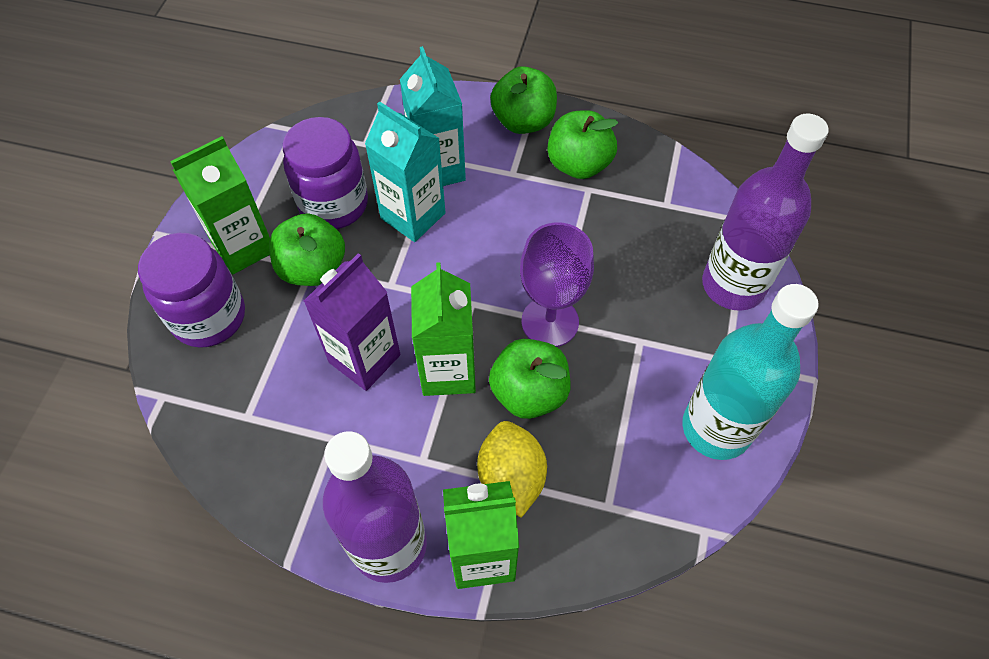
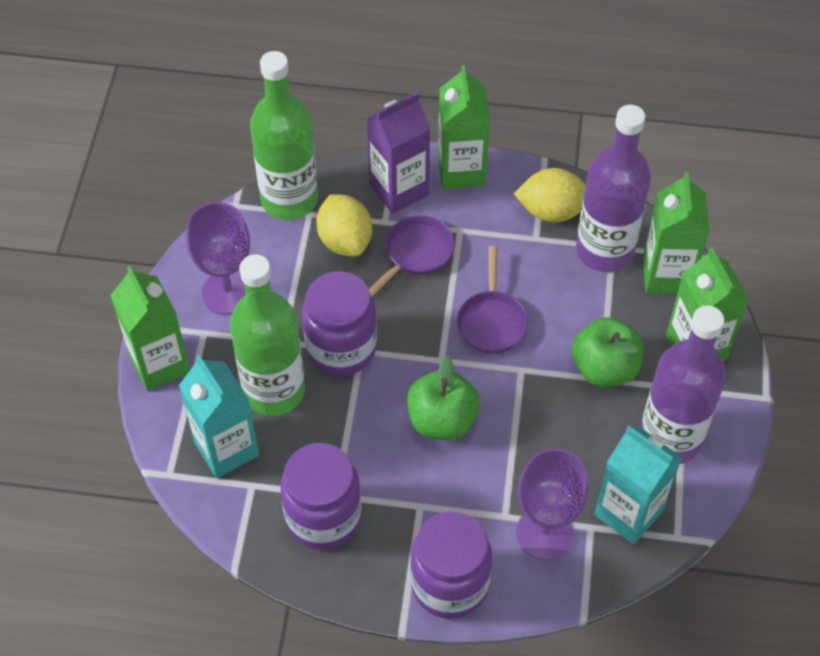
green apple: 4 -> 2
green bottle: 0 -> 2
green carton: 3 -> 4
purple goblet: 1 -> 2
purple jar: 2 -> 3
purple pan: 0 -> 2
turquoise bottle: 1 -> 0
yellow lemon: 1 -> 2

